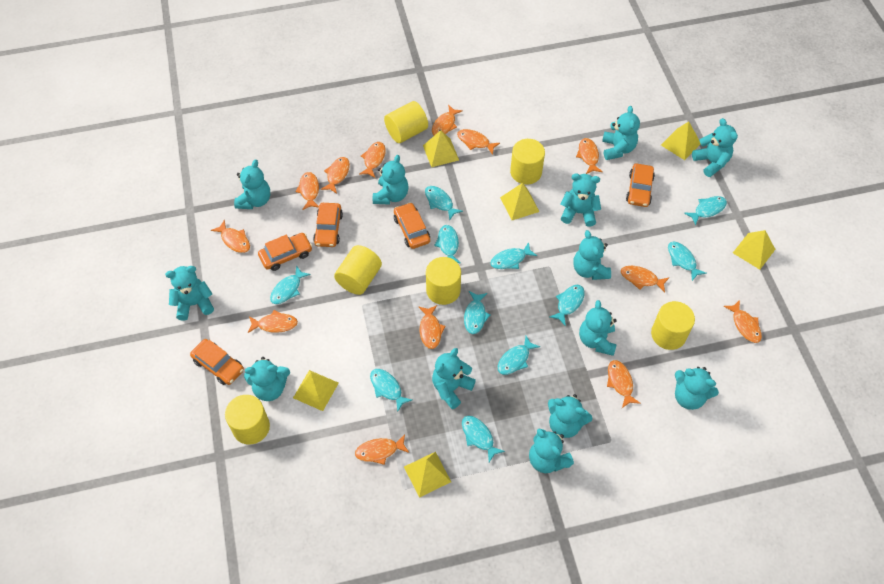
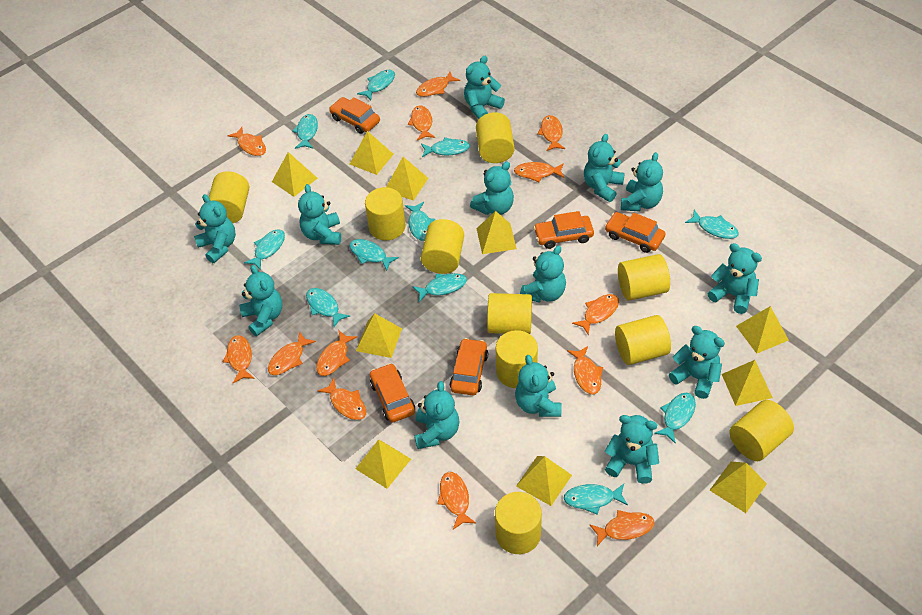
yellow cylinder: 6 -> 10
yellow pyramid: 6 -> 10

